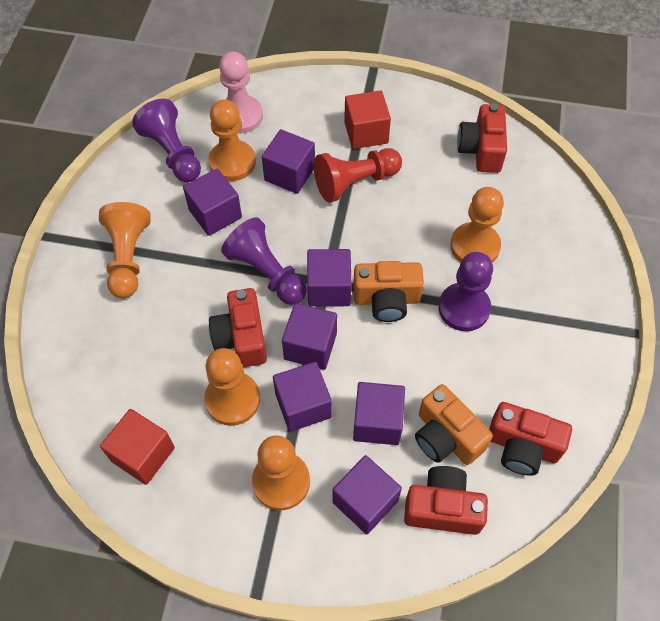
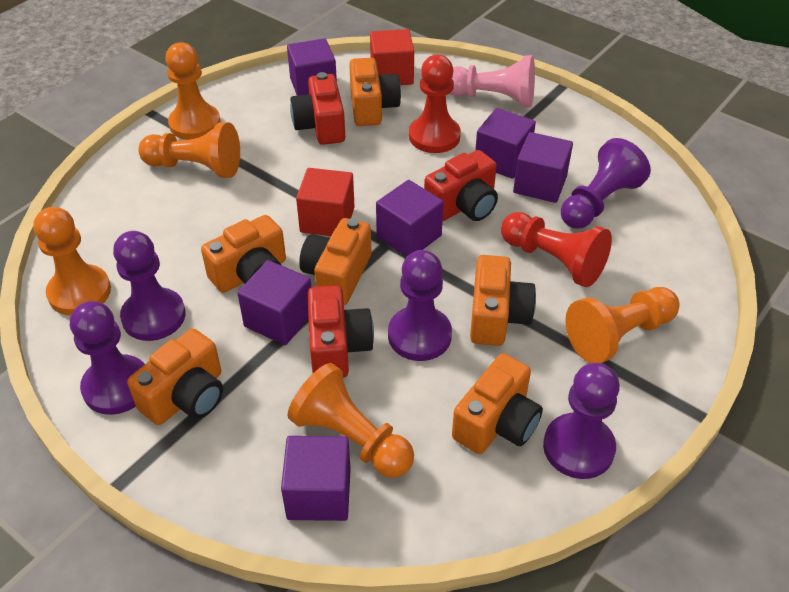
orange camera: 2 -> 6
purple cube: 7 -> 6
purple pawn: 3 -> 5
red camera: 4 -> 3
red pawn: 1 -> 2

